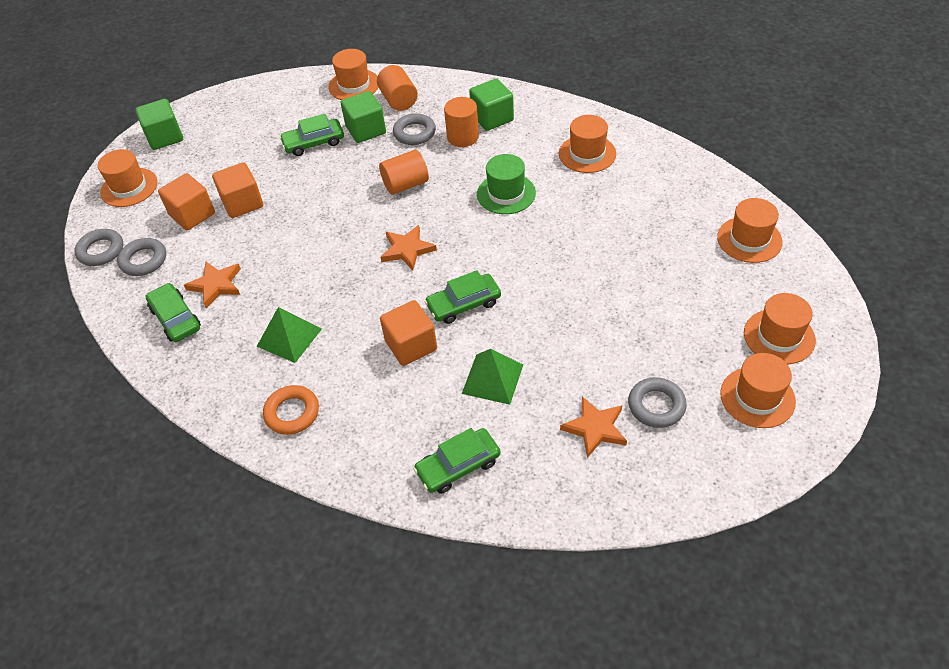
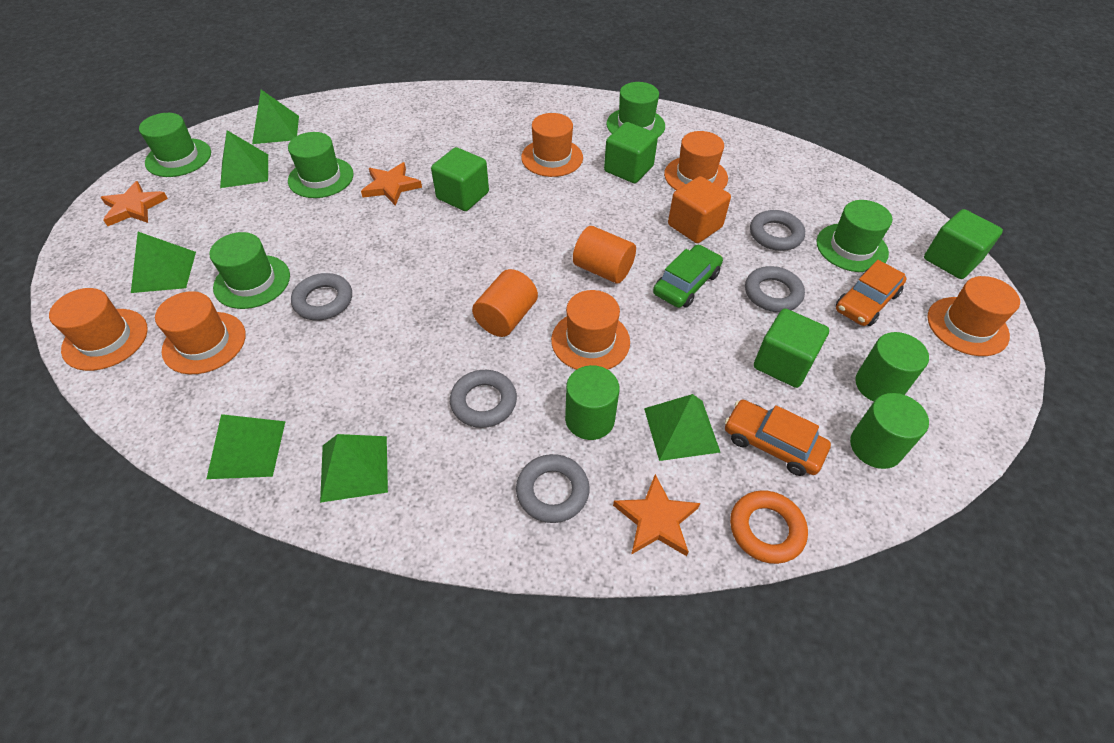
green car: 4 -> 1
green cube: 3 -> 4
green cylinder: 0 -> 3
green hat: 1 -> 5
green pyramid: 2 -> 6
grey ring: 4 -> 5
orange car: 0 -> 2
orange cube: 3 -> 1
orange cylinder: 3 -> 2

